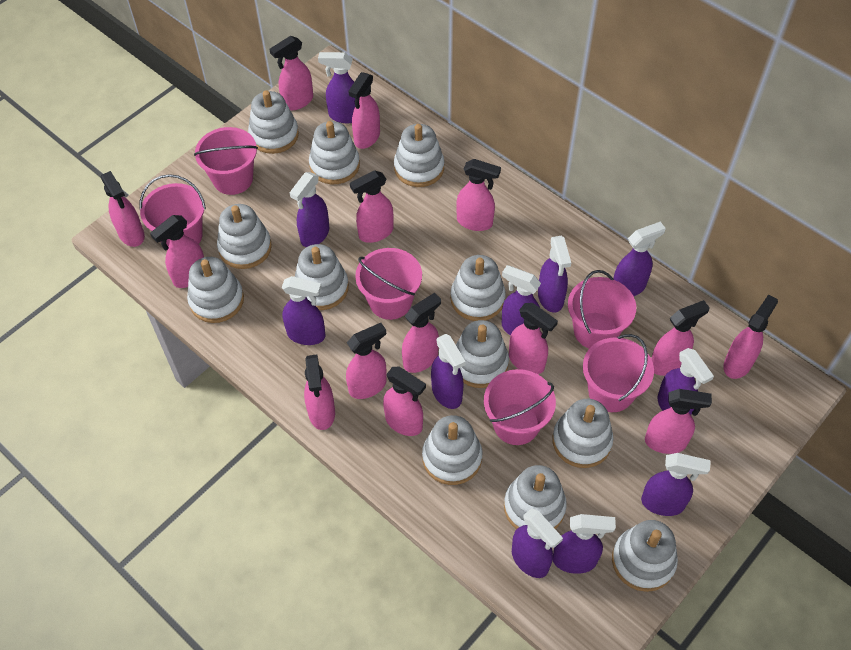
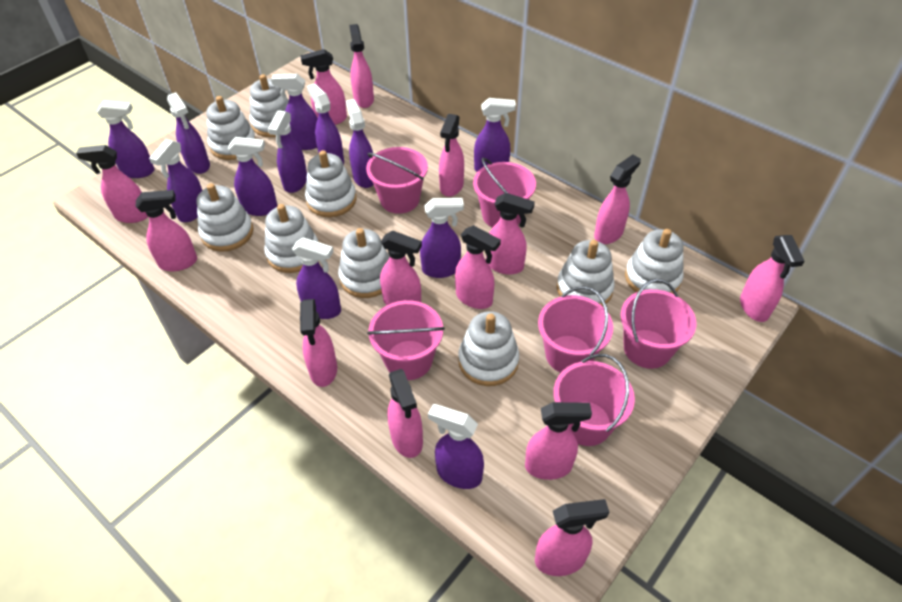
purple spray bottle: 11 -> 12
white stacking toy: 12 -> 9

